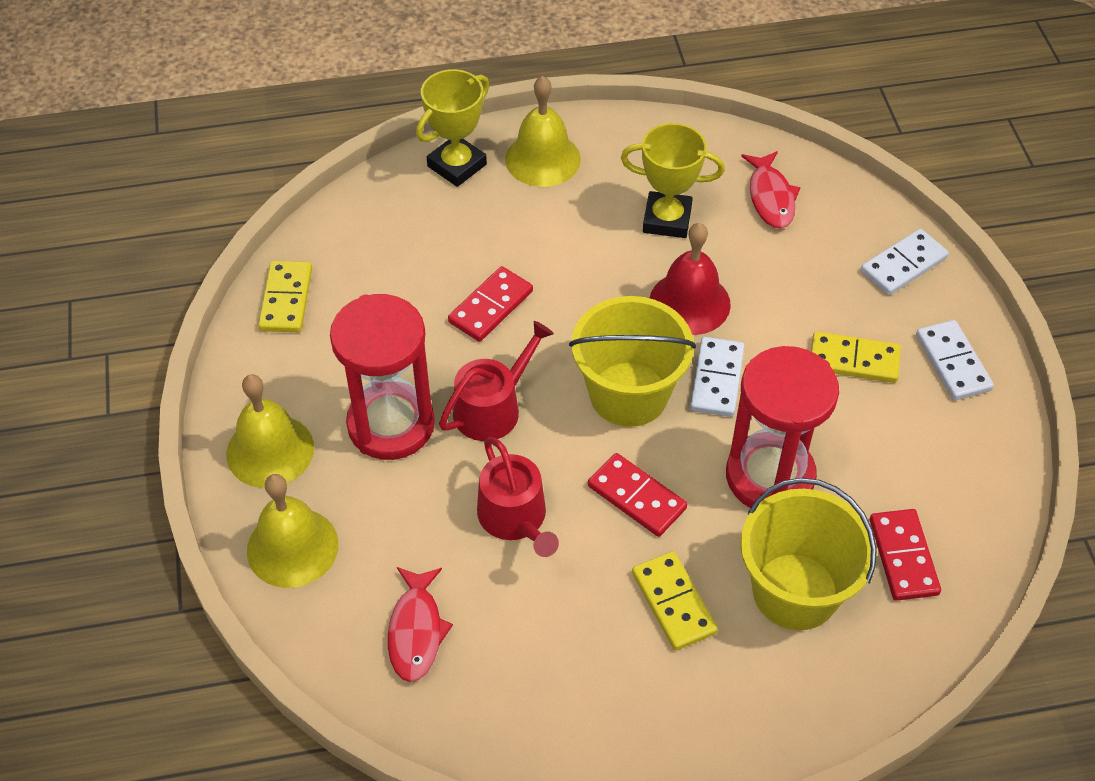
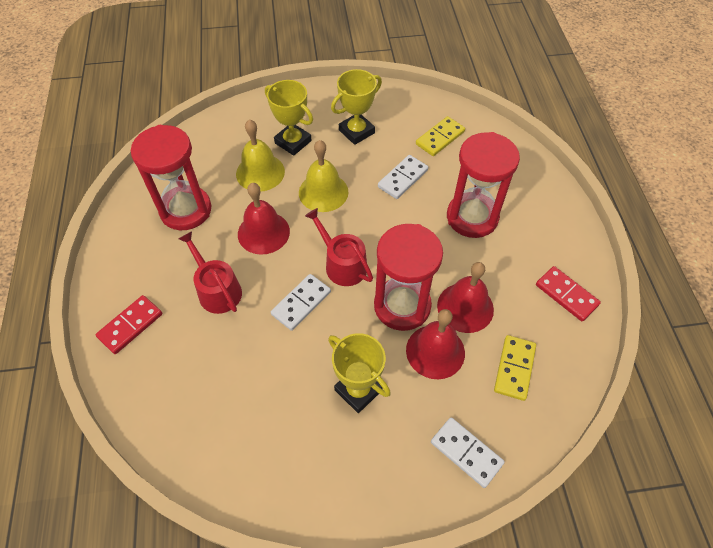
red bell: 1 -> 3
red domino: 3 -> 2
red fish: 2 -> 0
red hourglass: 2 -> 3
yellow bell: 3 -> 2
yellow bucket: 2 -> 0
yellow domino: 3 -> 2
yellow trophy: 2 -> 3

